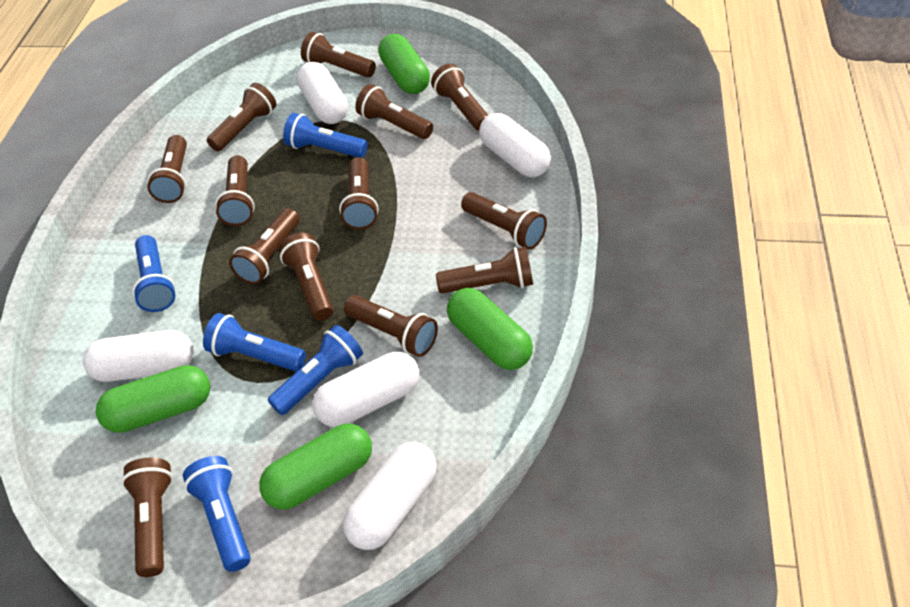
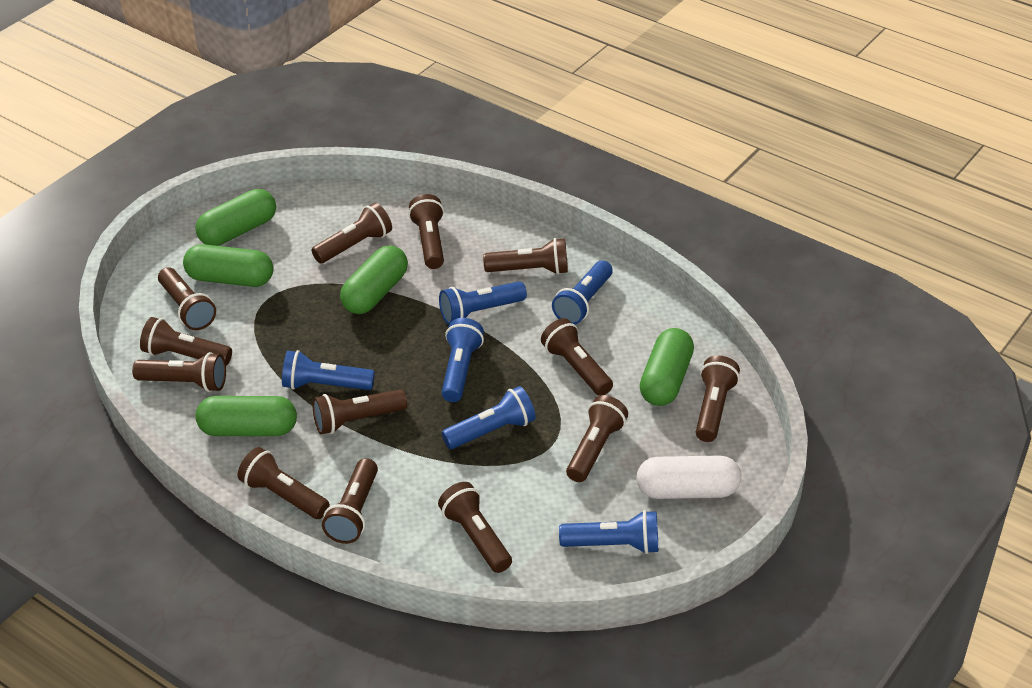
blue flashlight: 5 -> 6
green capsule: 4 -> 5
white capsule: 5 -> 1

